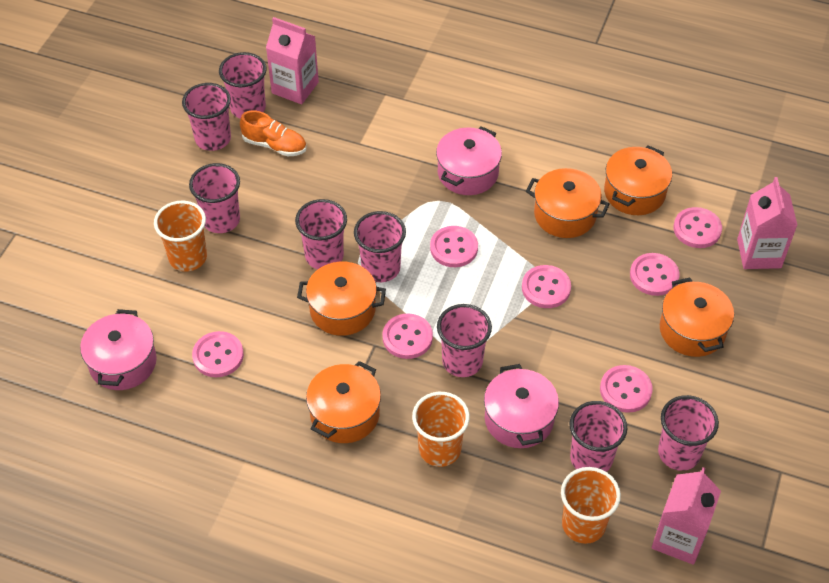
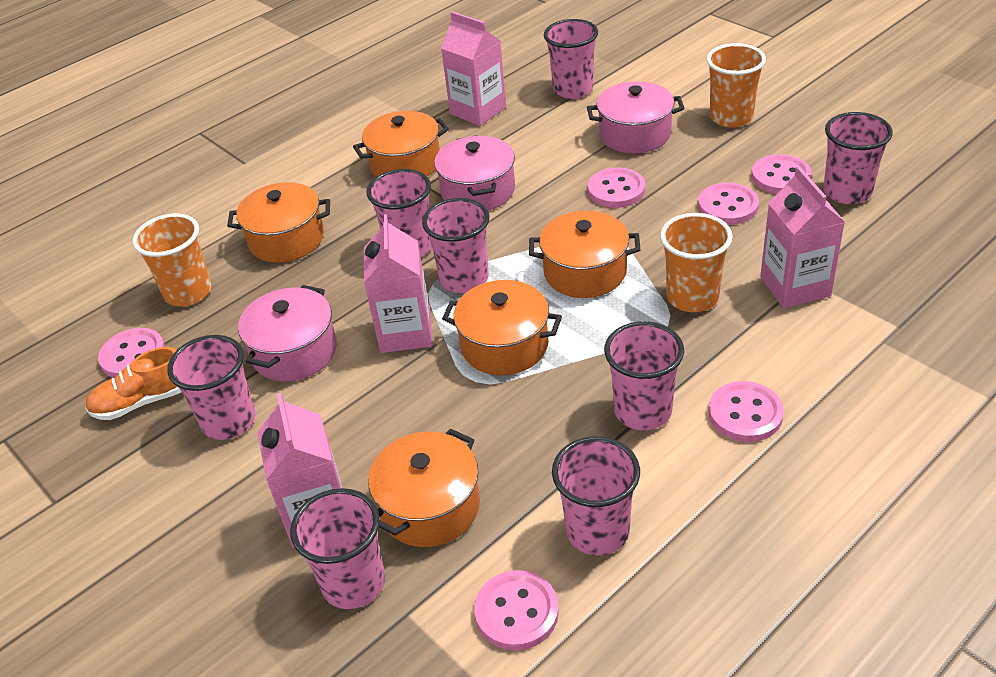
pink button: 7 -> 6
pink carton: 3 -> 4

